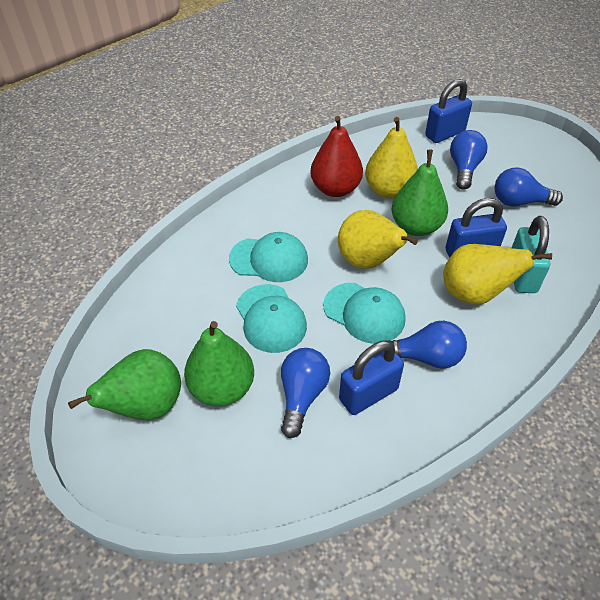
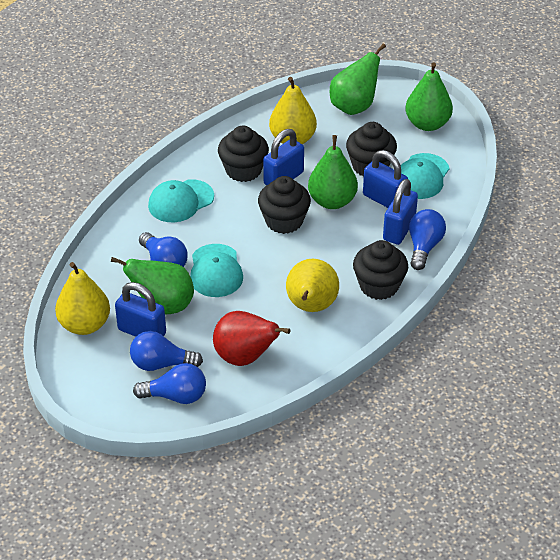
black cupcake: 0 -> 4
blue padlock: 3 -> 4
green pear: 3 -> 4
turquoise padlock: 1 -> 0

